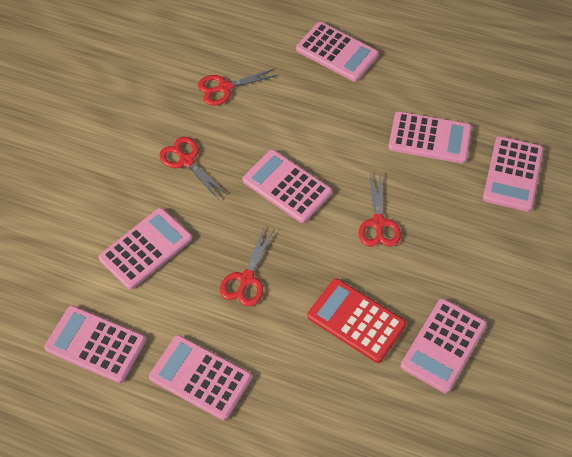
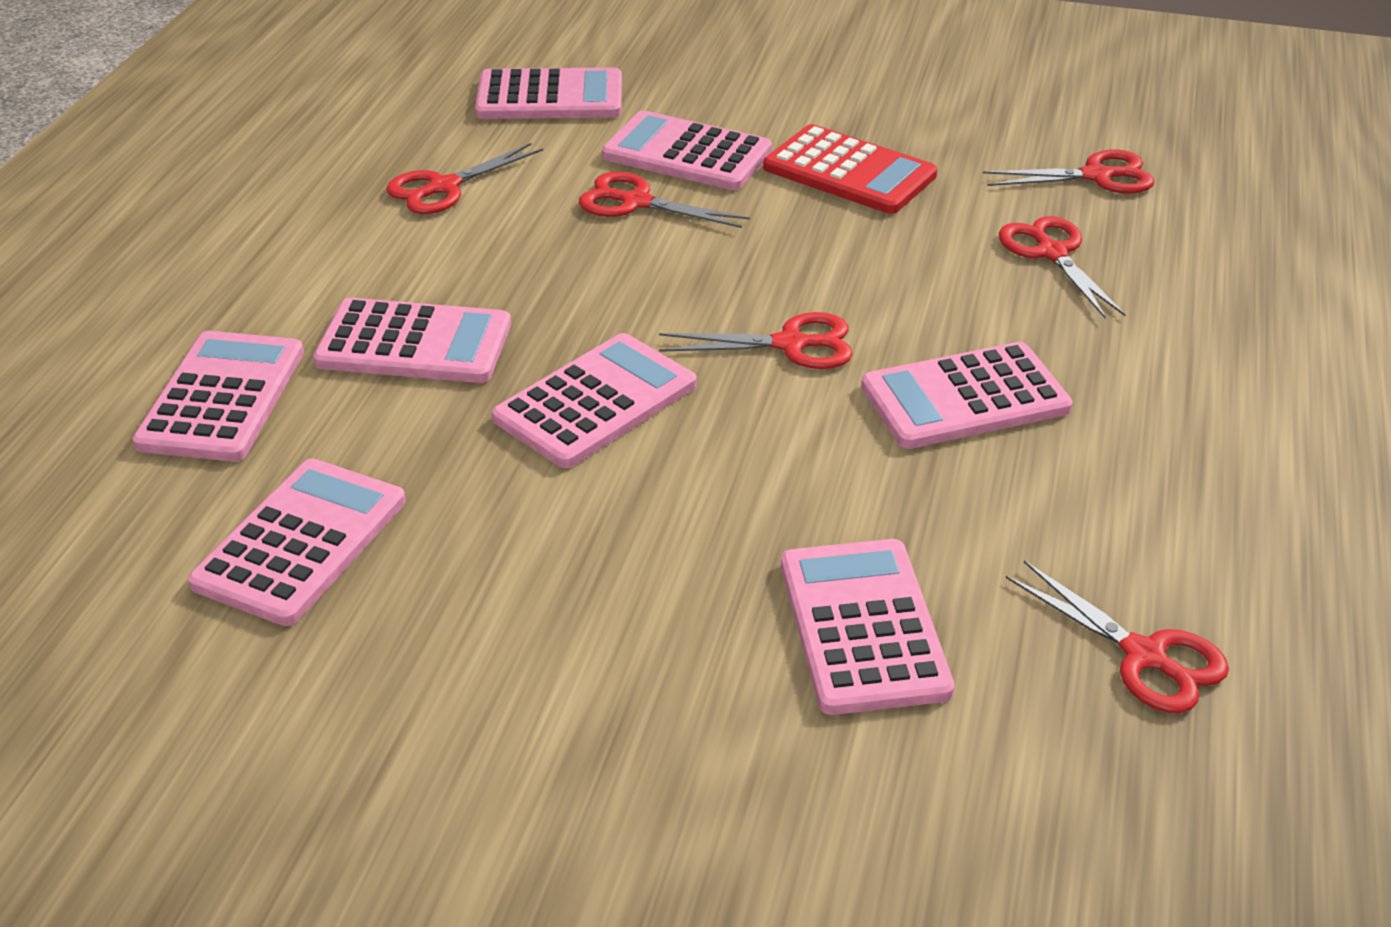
red scissors: 4 -> 6

